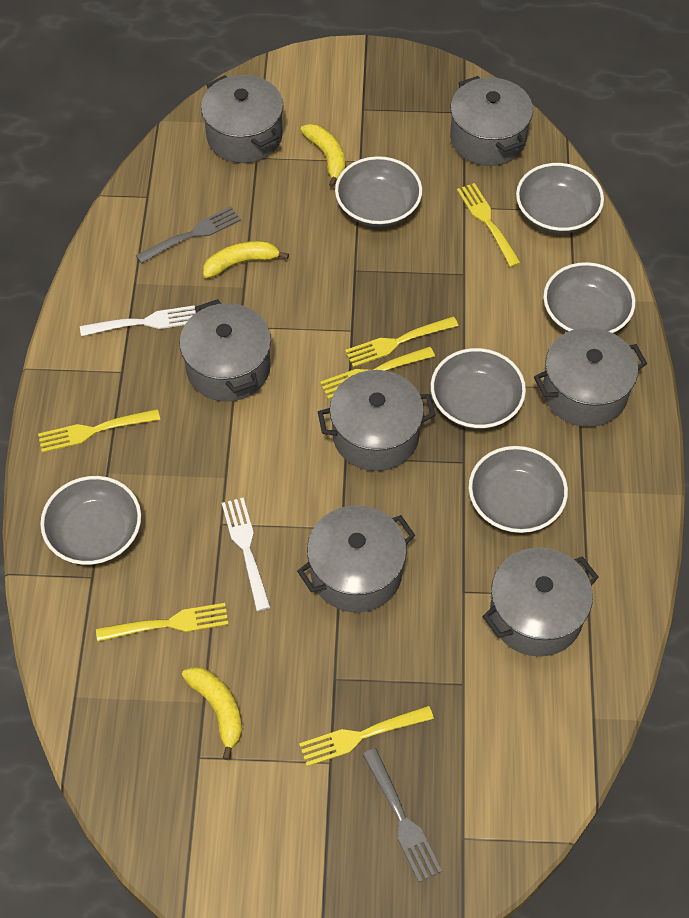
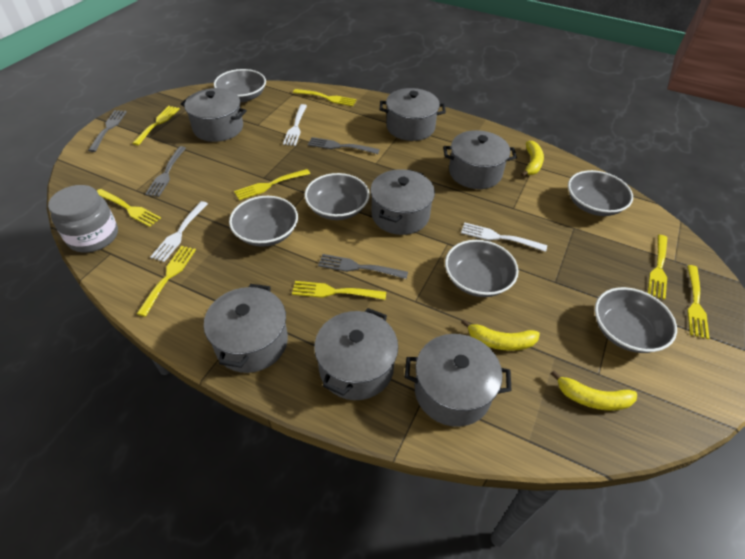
grey fork: 2 -> 4
grey jar: 0 -> 1
white fork: 2 -> 3
yellow fork: 6 -> 8

